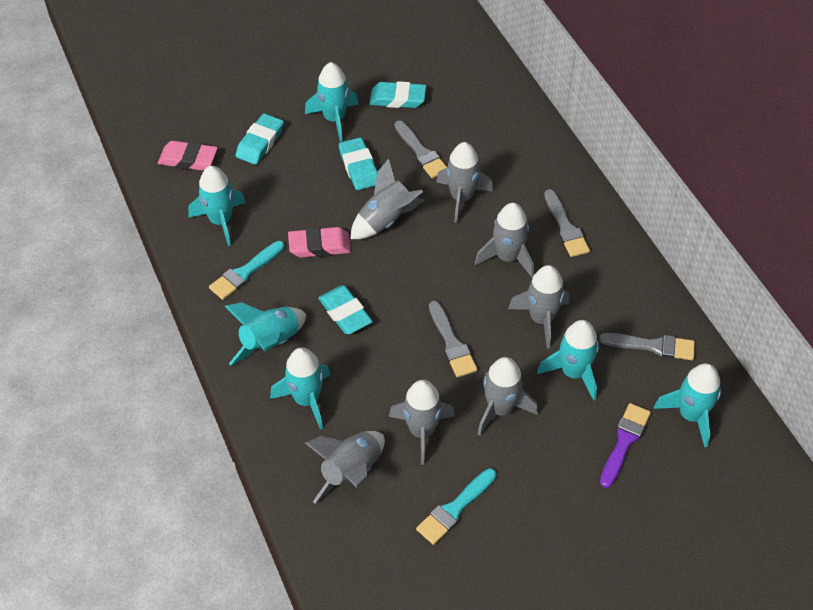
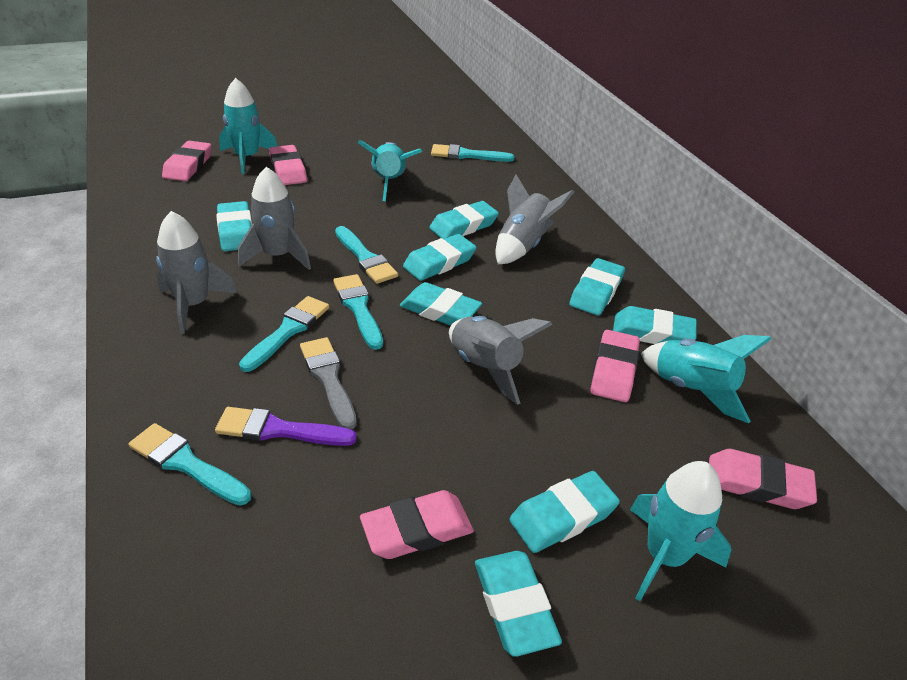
grey brush: 4 -> 1
grey rocket: 7 -> 4
pink eraser: 2 -> 5
turquoise brush: 2 -> 5
turquoise eraser: 4 -> 8
turquoise rocket: 6 -> 4

